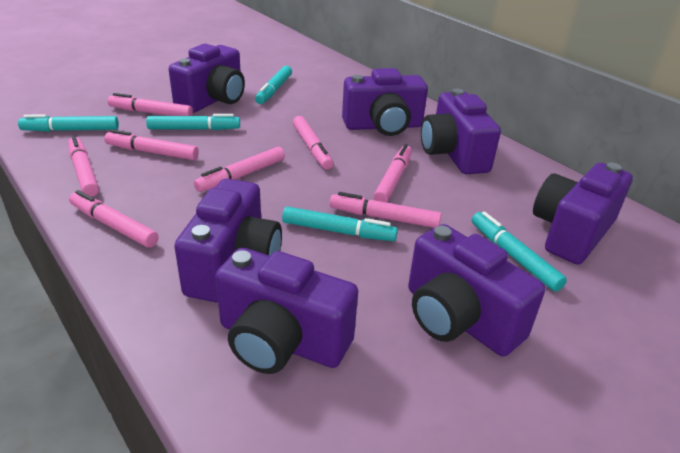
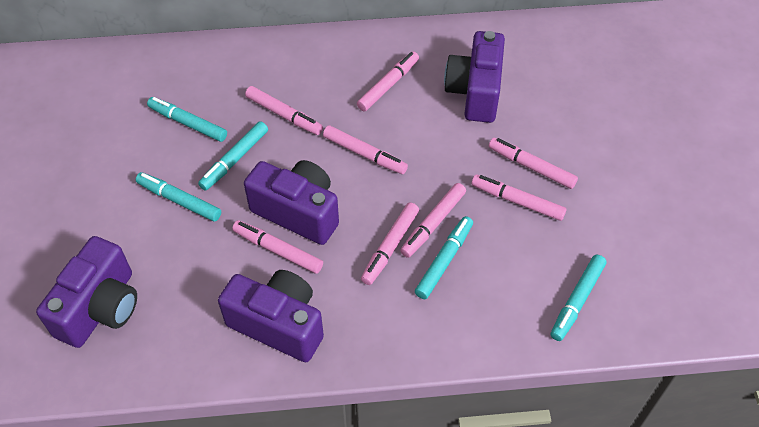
purple camera: 7 -> 4

